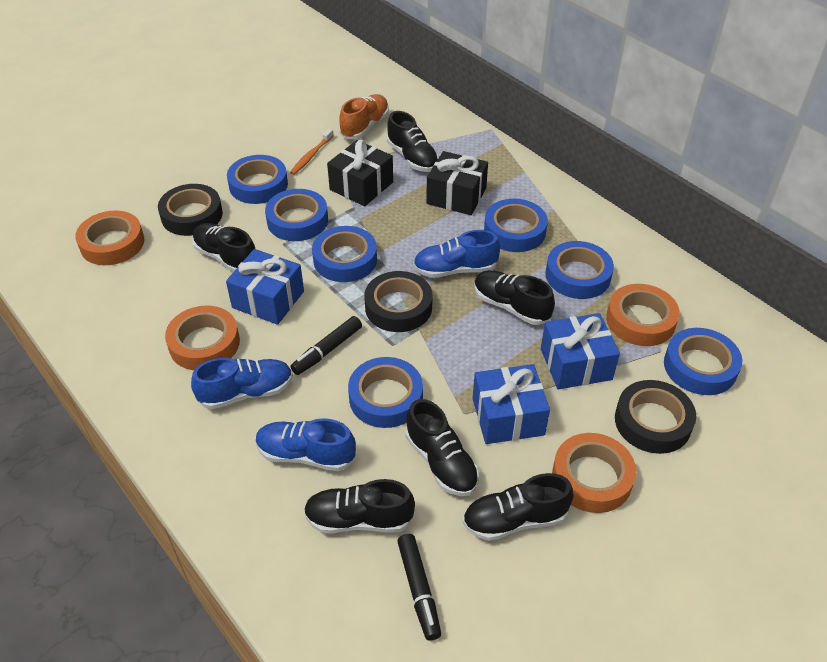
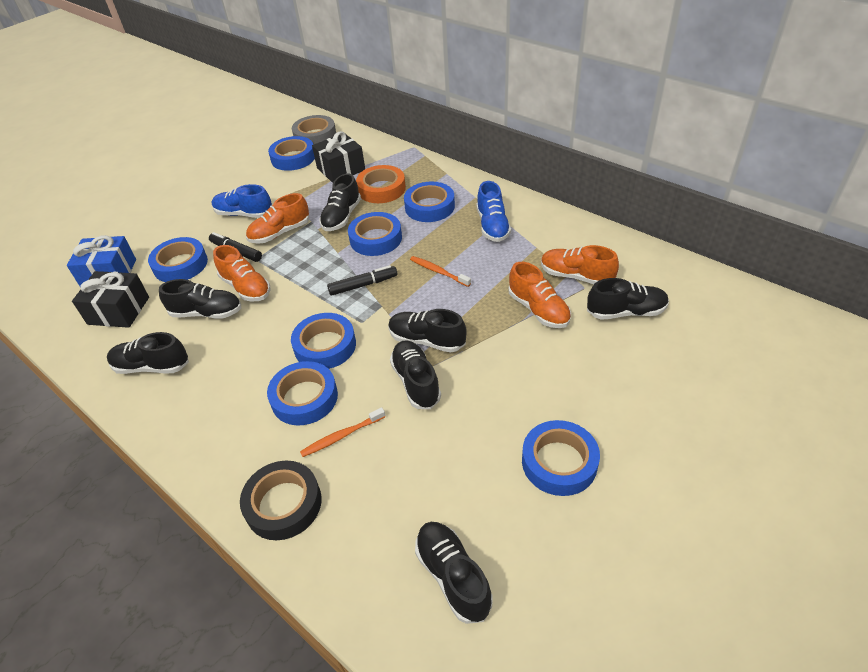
black shoe: 6 -> 7
black tape: 3 -> 1
blue gift: 3 -> 1
blue shoe: 3 -> 2
grey tape: 0 -> 1
orange shoe: 1 -> 4
orange tape: 4 -> 1
orange toothbrush: 1 -> 2

